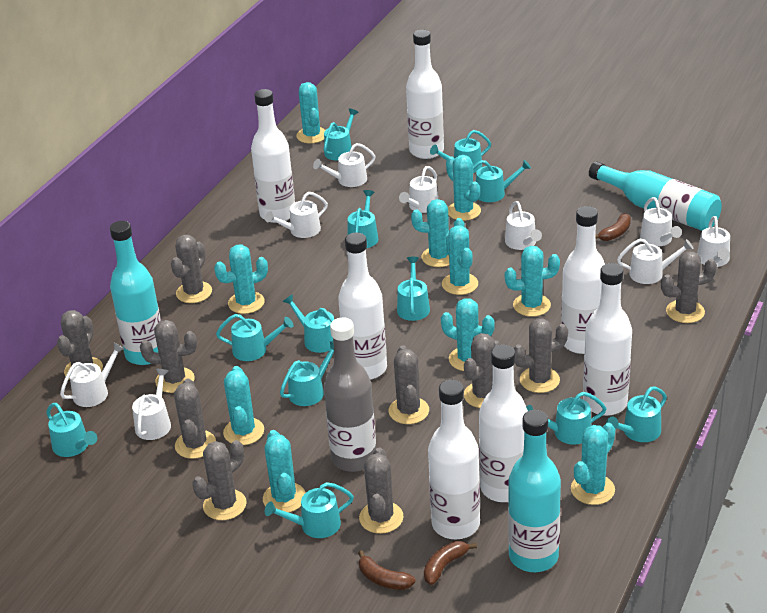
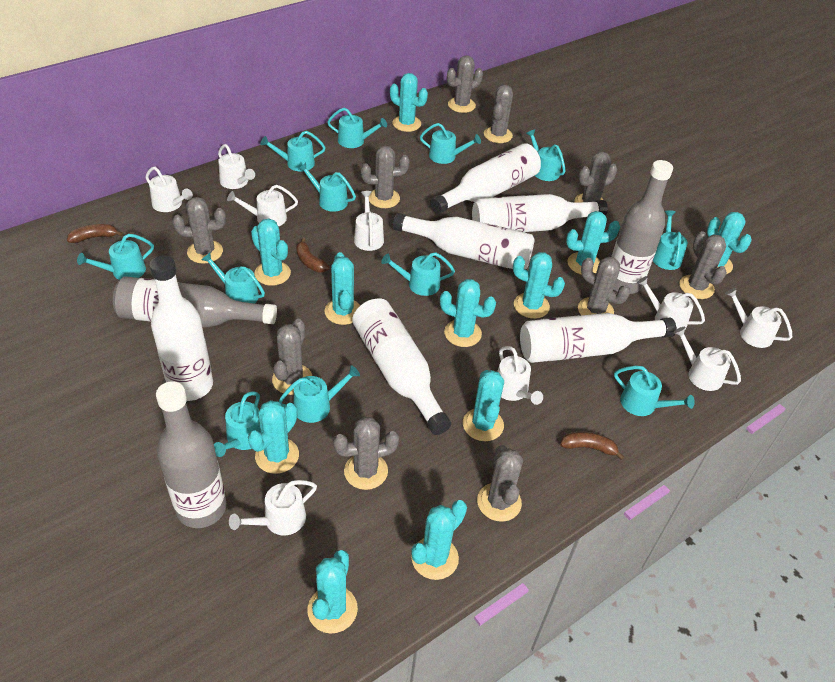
grey bottle: 1 -> 3
turquoise bottle: 3 -> 0
turquoise cactus: 10 -> 11
white bottle: 7 -> 6

